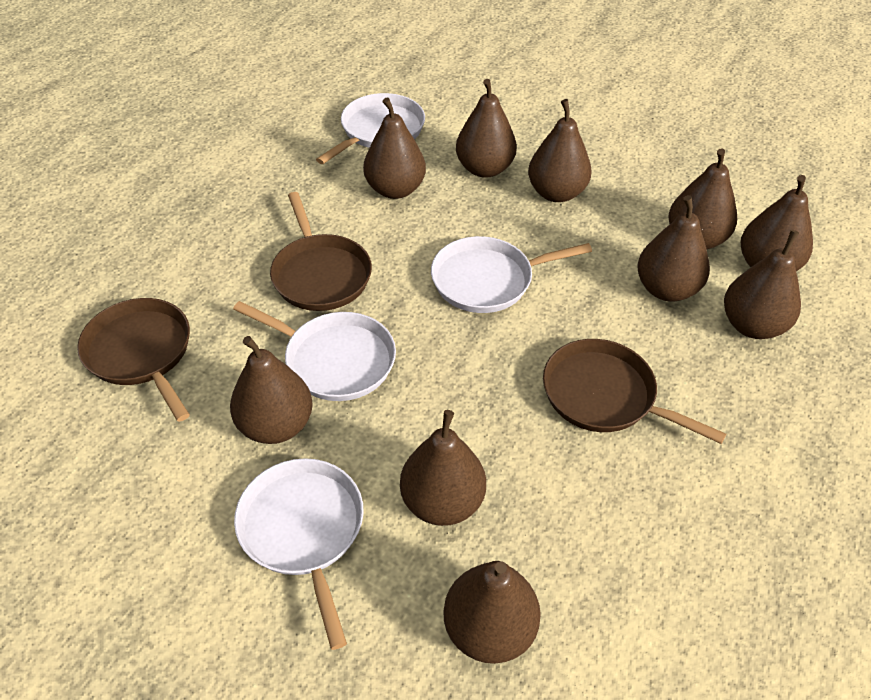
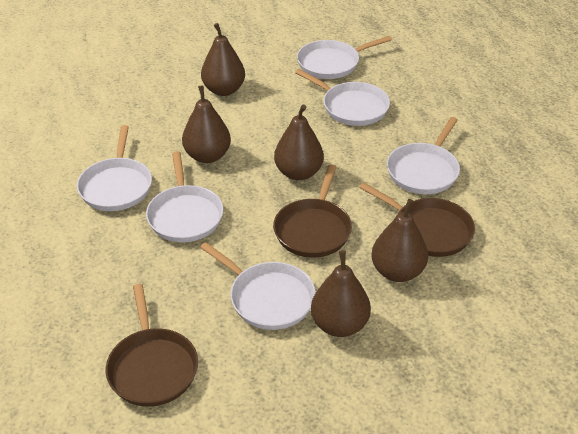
brown pear: 10 -> 5
white pan: 4 -> 6

